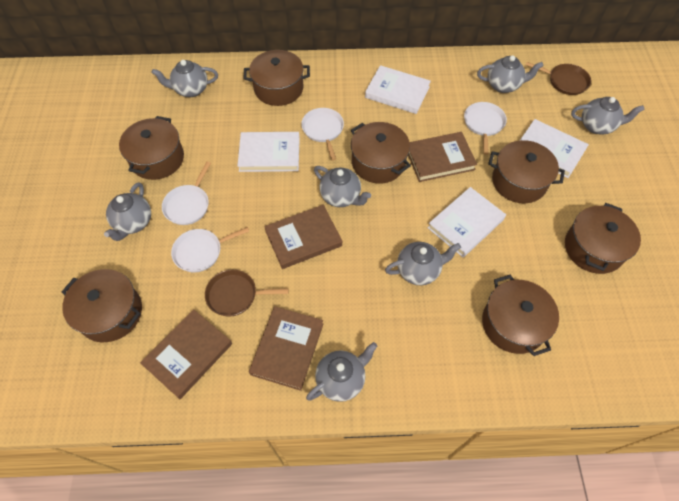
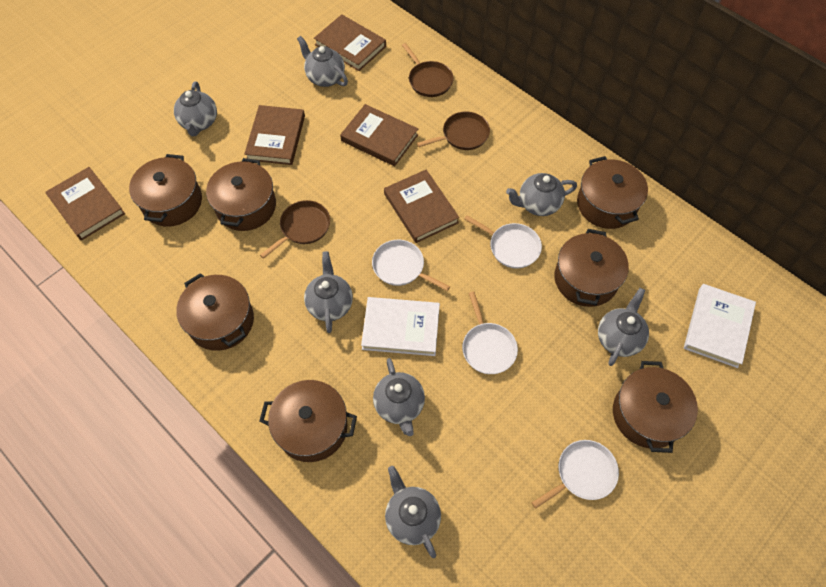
brown book: 4 -> 5
brown pan: 2 -> 3
white book: 4 -> 2

